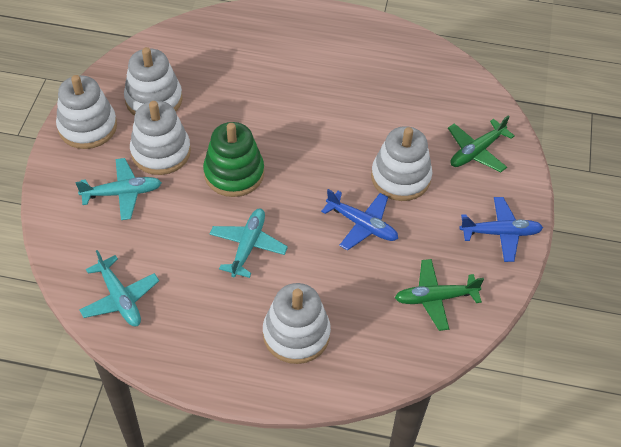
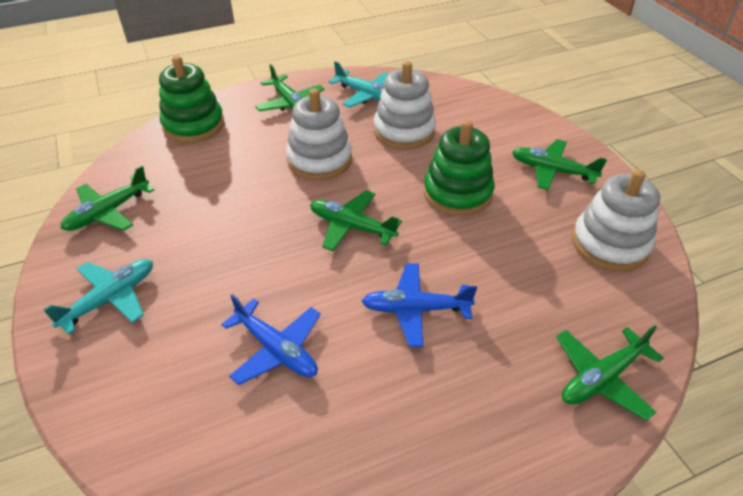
green plane: 2 -> 5
green stacking toy: 1 -> 2
turquoise plane: 3 -> 2
white stacking toy: 5 -> 3

